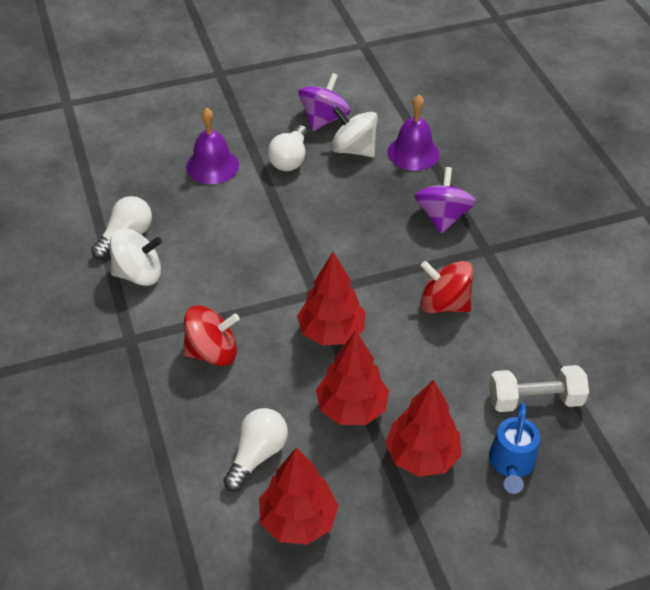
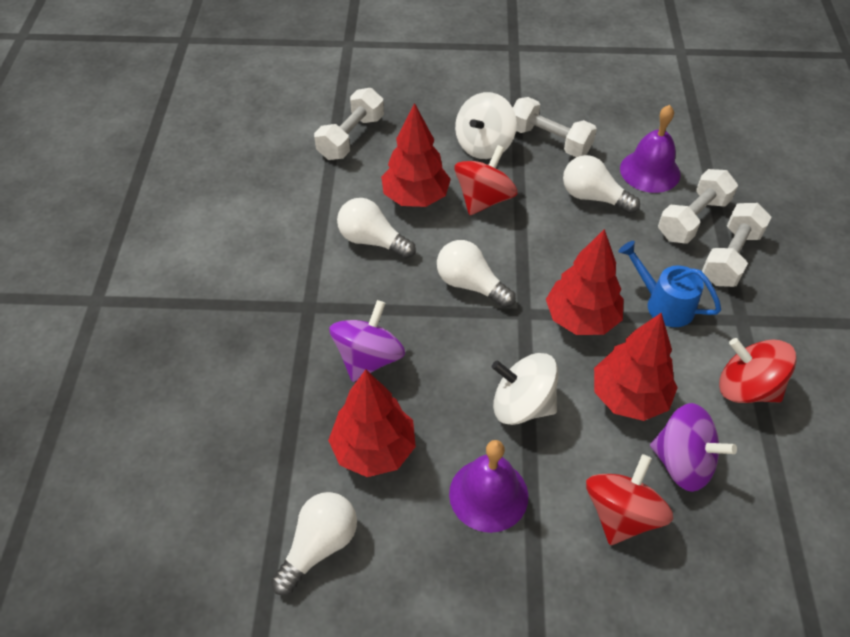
red spinning top: 2 -> 3
white dumbbell: 1 -> 4
white light bulb: 3 -> 4

